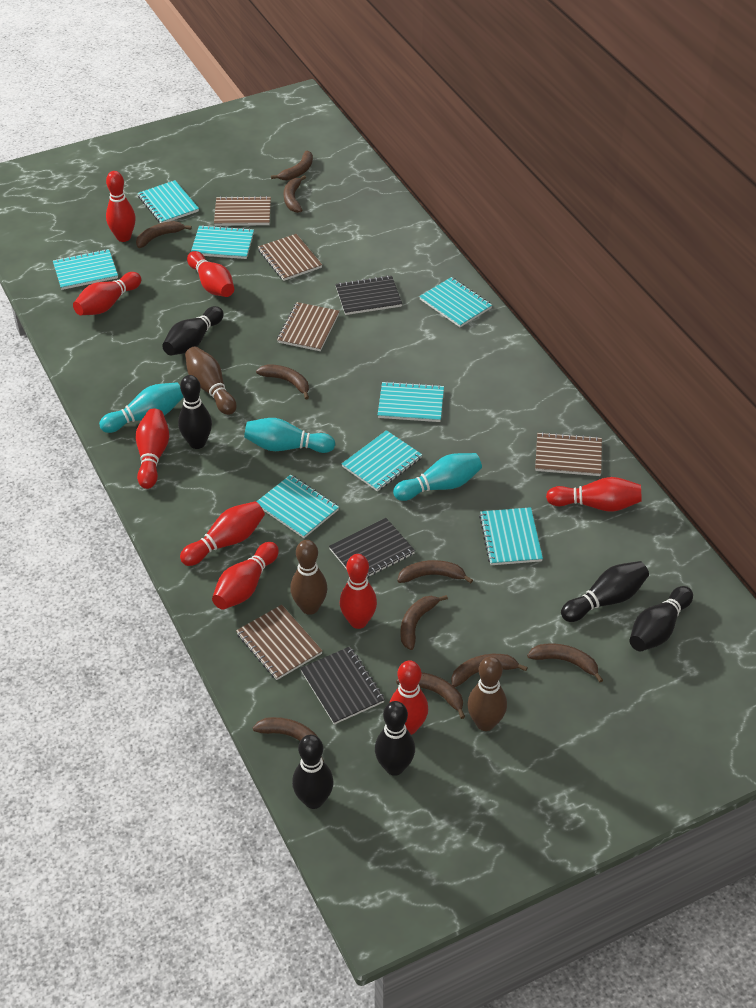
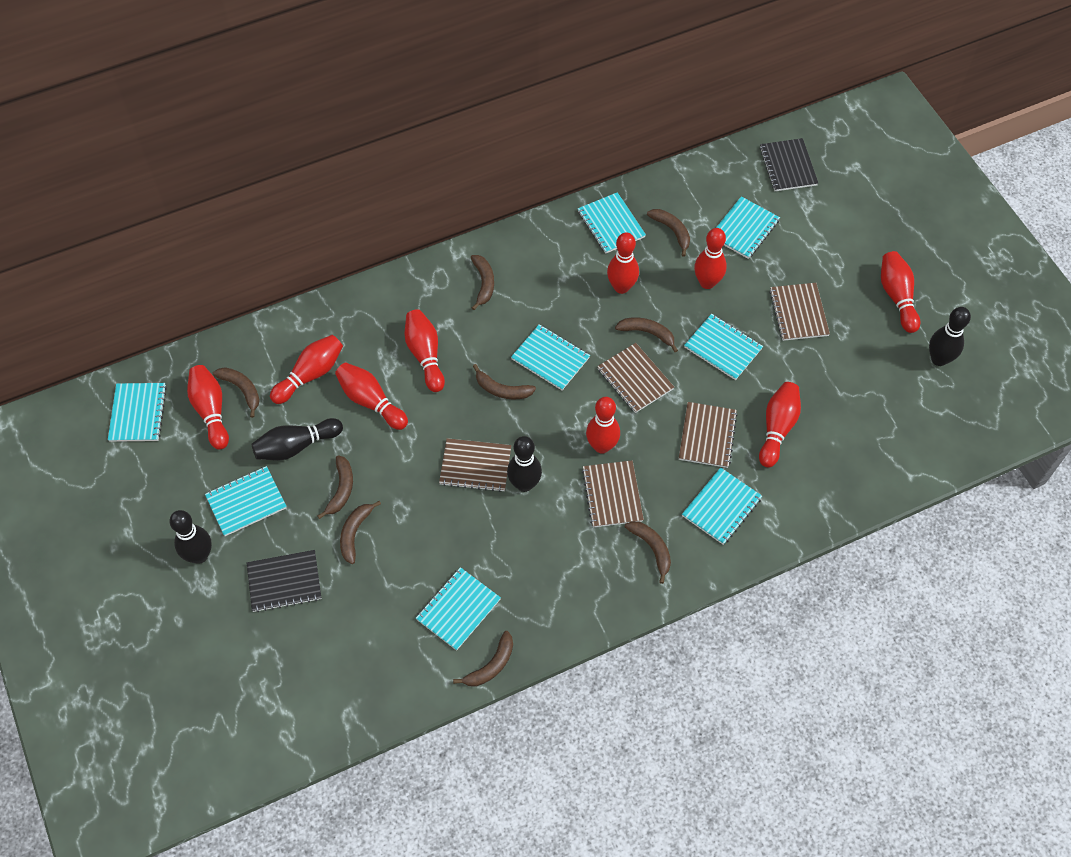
black bowling pin: 6 -> 4
black notebook: 3 -> 2
brown banana: 10 -> 9
brown bowling pin: 3 -> 0
turquoise bowling pin: 3 -> 0

